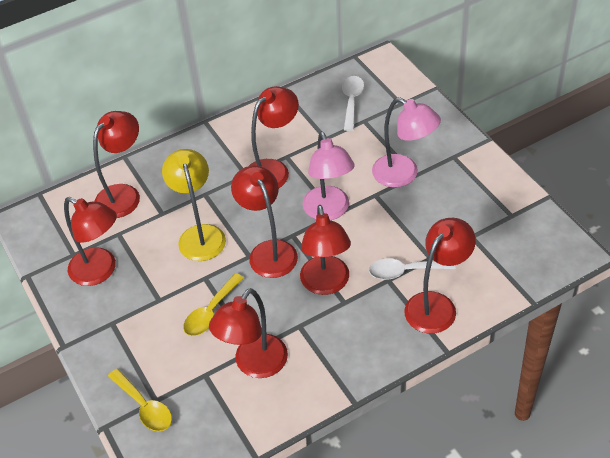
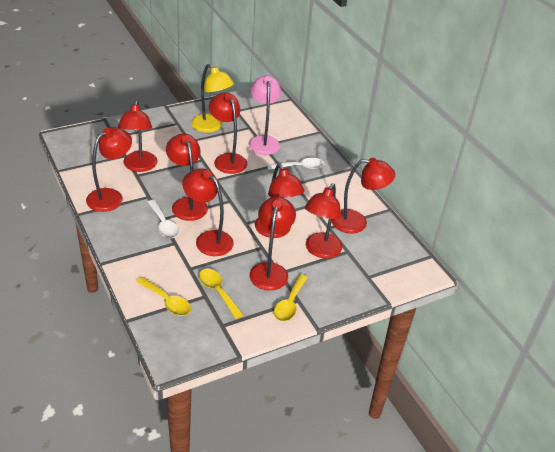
pink lamp: 2 -> 1
red lamp: 7 -> 9
yellow spoon: 2 -> 3

